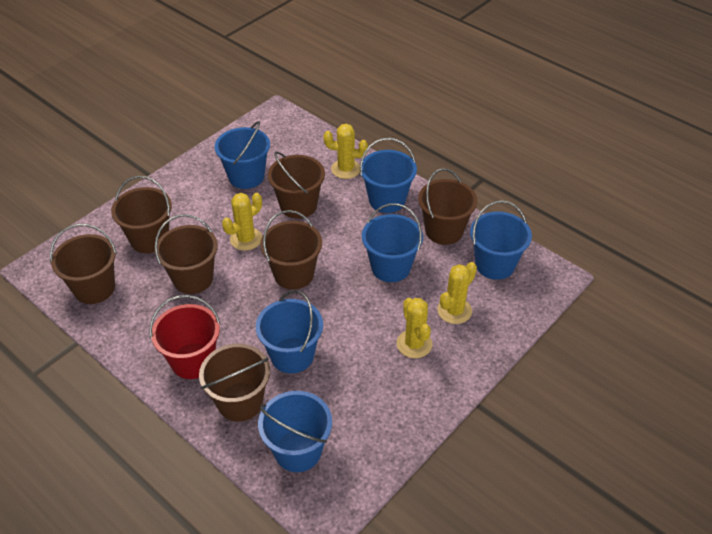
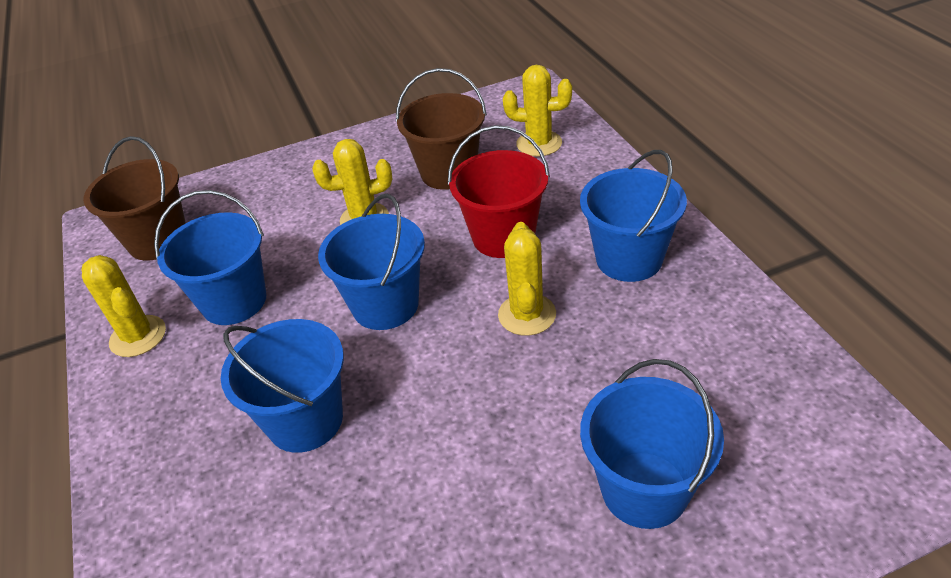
blue bucket: 6 -> 5
brown bucket: 7 -> 2

